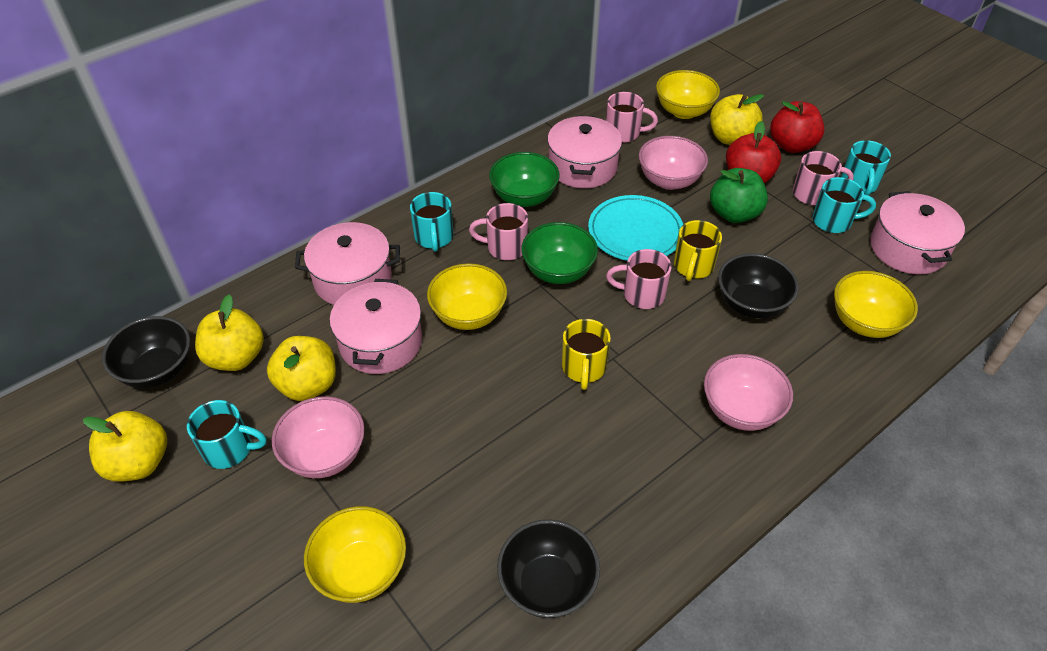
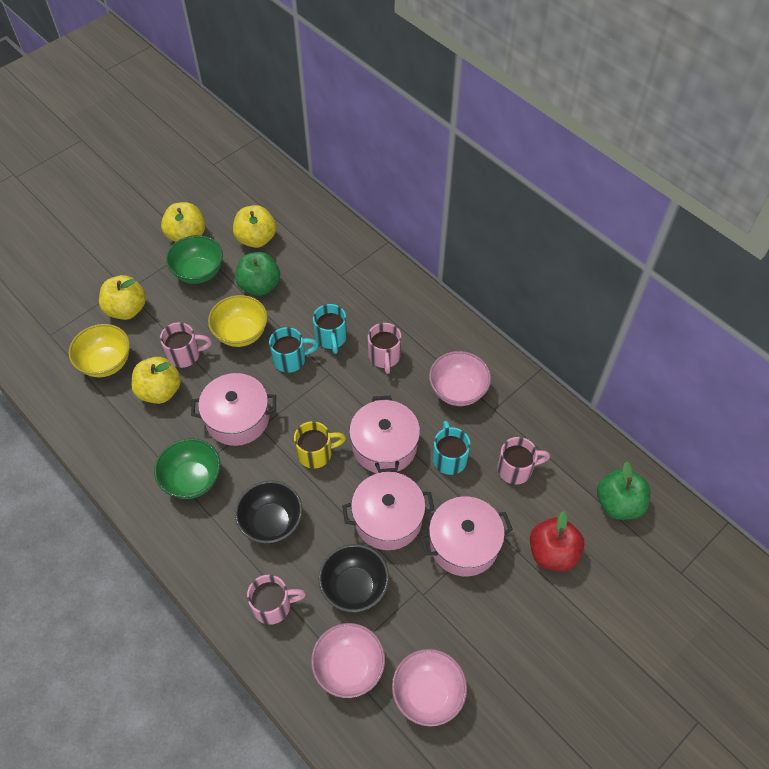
black bowl: 3 -> 2
green apple: 1 -> 2
red apple: 2 -> 1
turquoise mug: 4 -> 3
turquoise plate: 1 -> 0
yellow bowl: 4 -> 2
yellow mug: 2 -> 1

